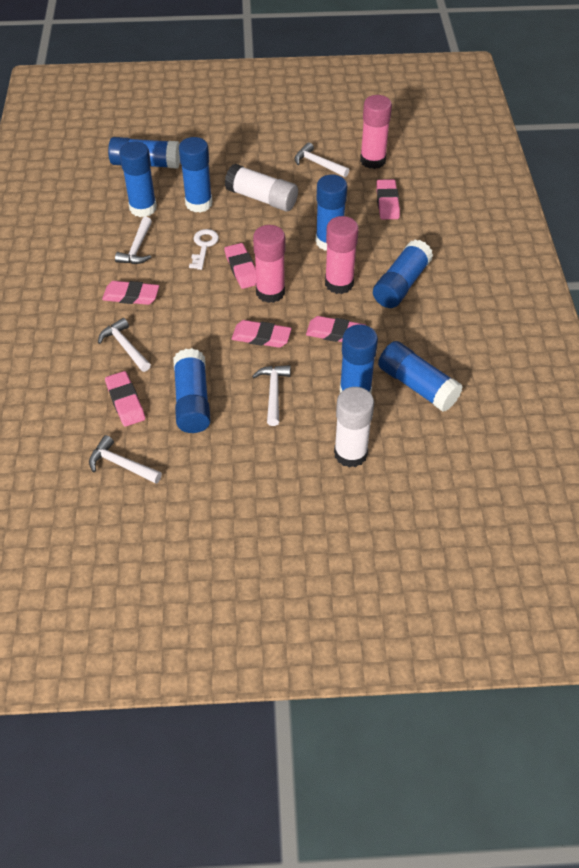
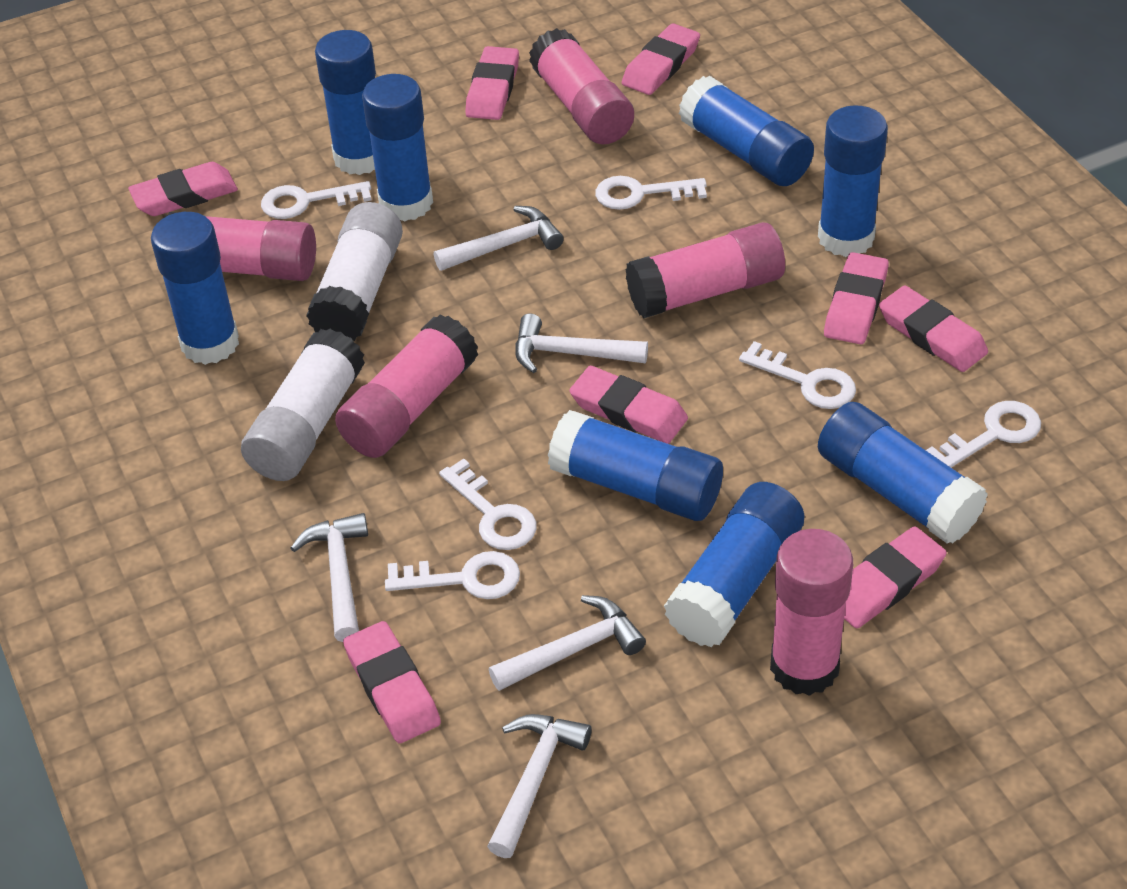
pink eraser: 6 -> 8
pink glue stick: 3 -> 5
white key: 1 -> 6

